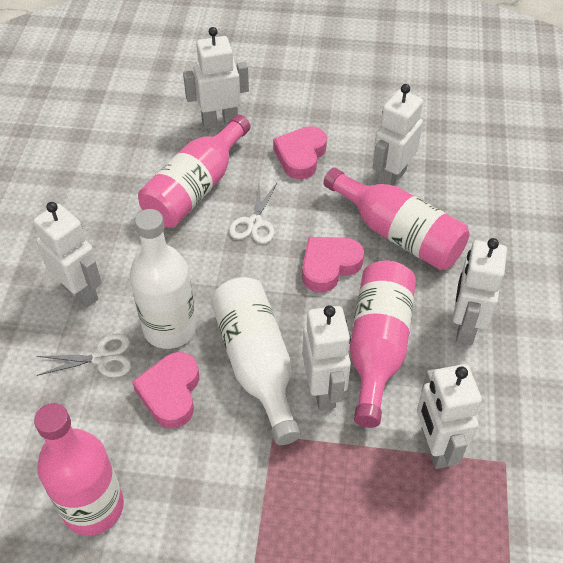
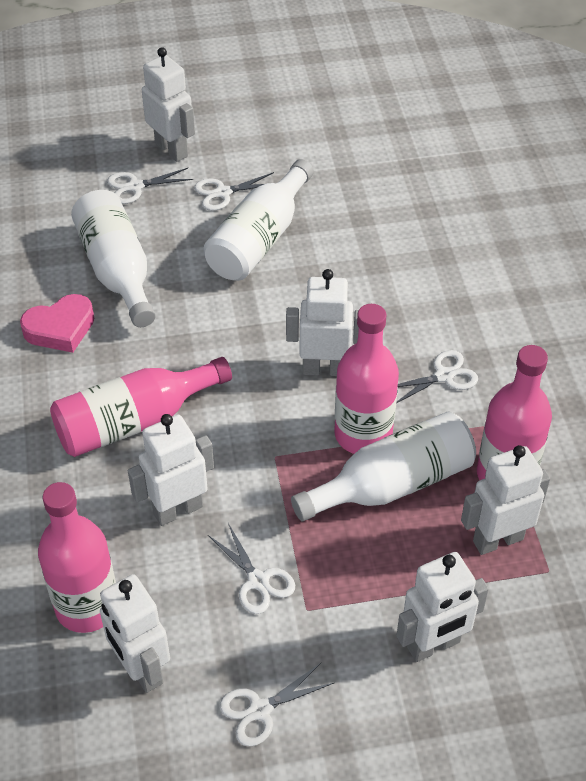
pink heart: 3 -> 1
white bottle: 2 -> 3
white scissors: 2 -> 5

